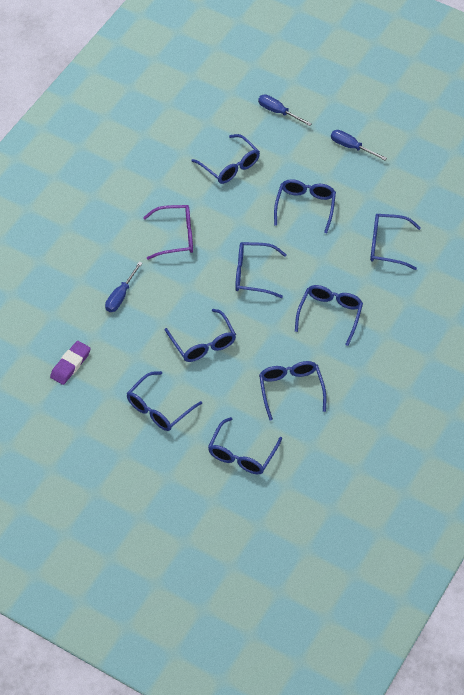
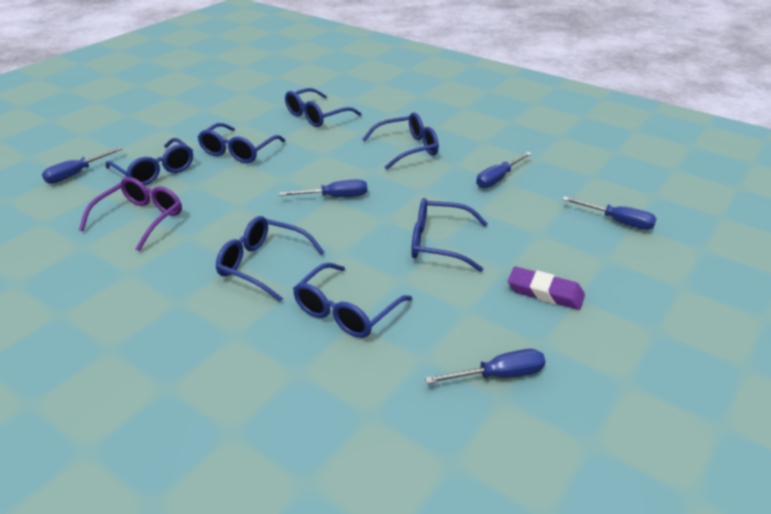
blue glasses: 9 -> 7
blue screwdriver: 3 -> 5

